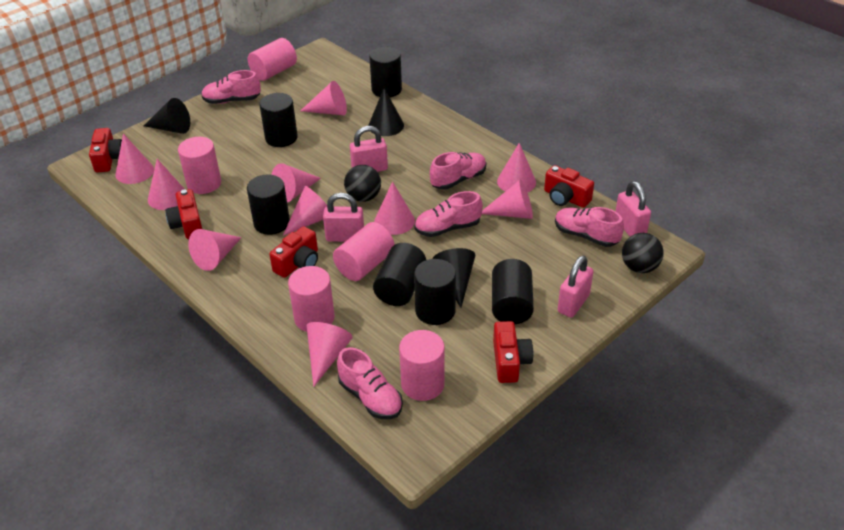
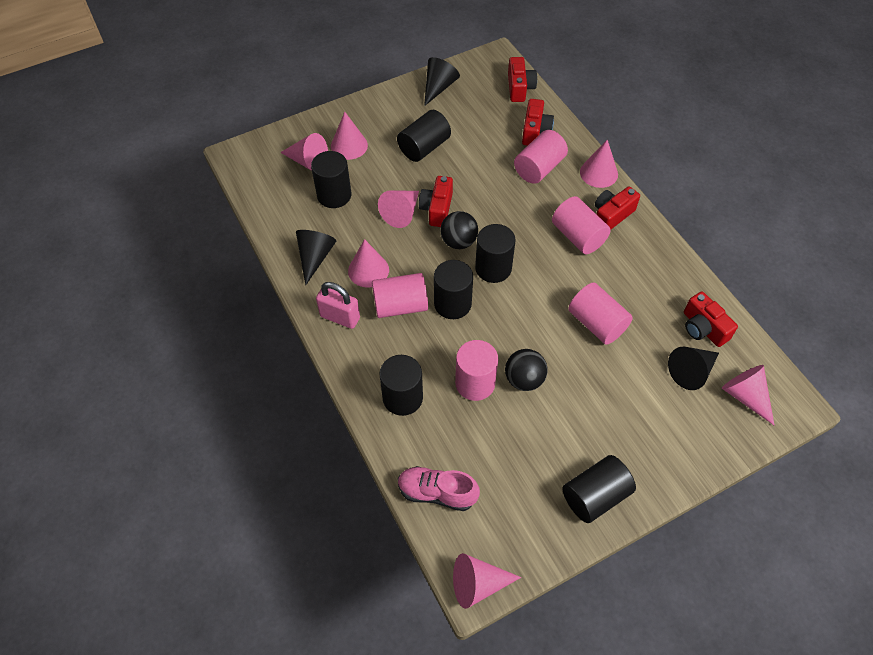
pink cone: 10 -> 7
pink padlock: 4 -> 1
pink shoe: 5 -> 1

